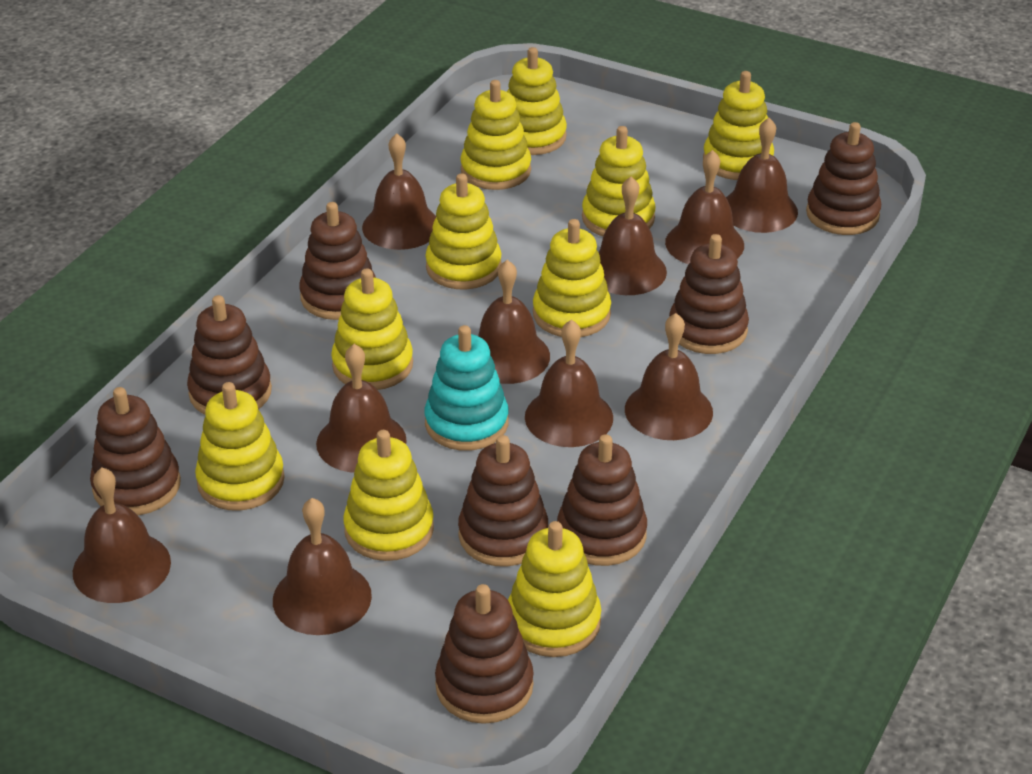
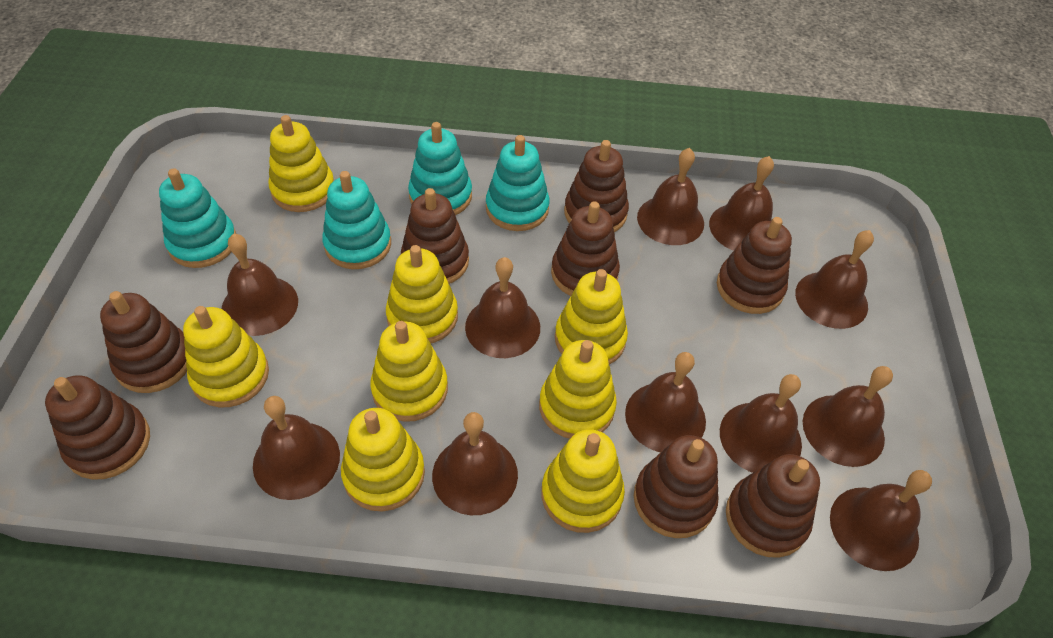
brown bell: 10 -> 11
turquoise stacking toy: 1 -> 4
yellow stacking toy: 10 -> 8

